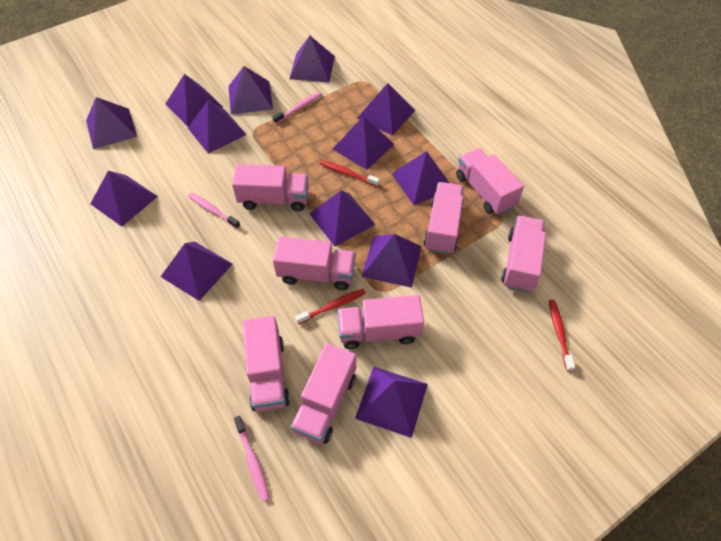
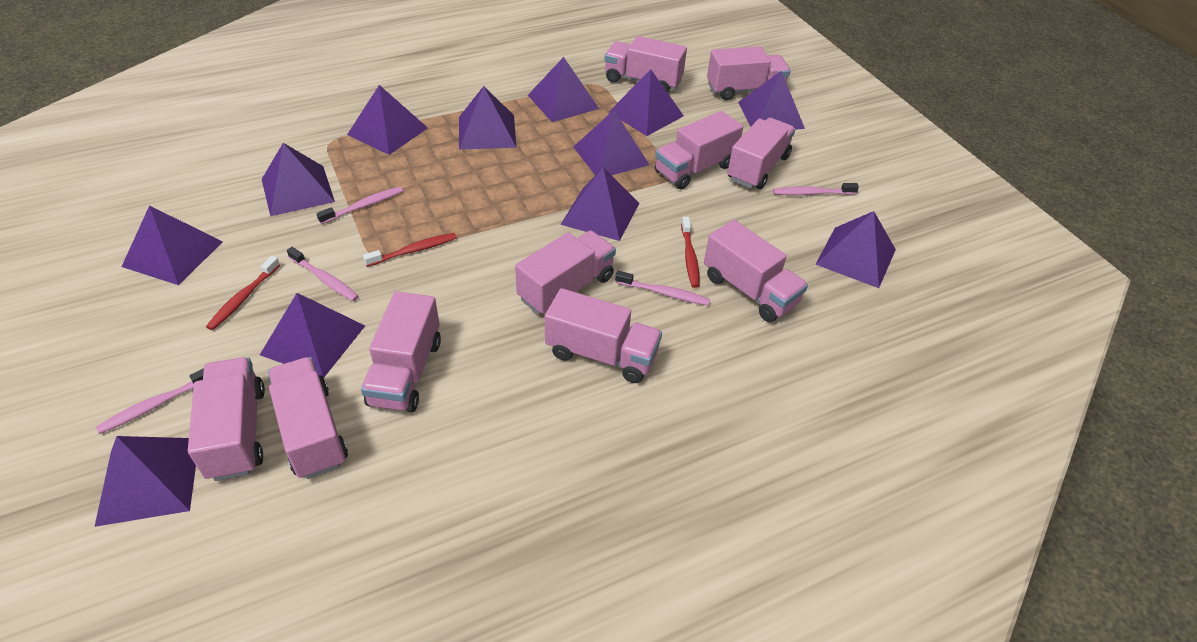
pink toothbrush: 3 -> 5
pink truck: 8 -> 10
purple pyramid: 13 -> 12

